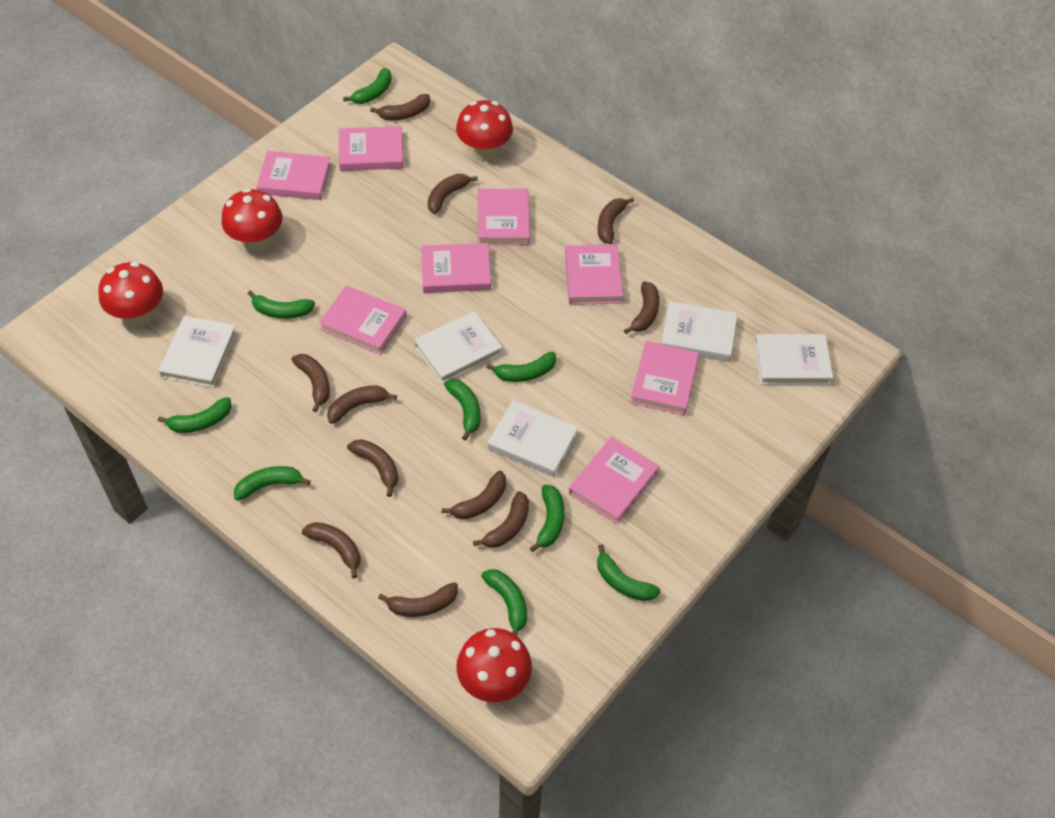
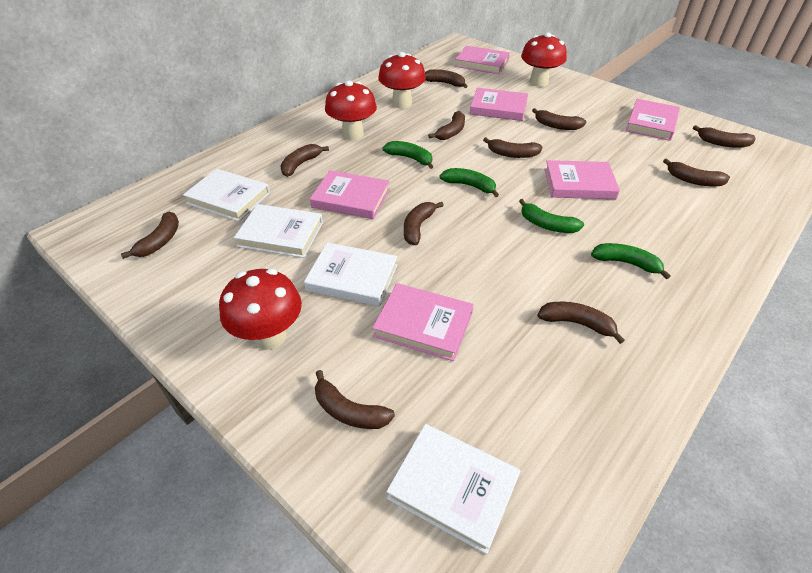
green banana: 9 -> 4
pink book: 8 -> 6
white book: 5 -> 4

